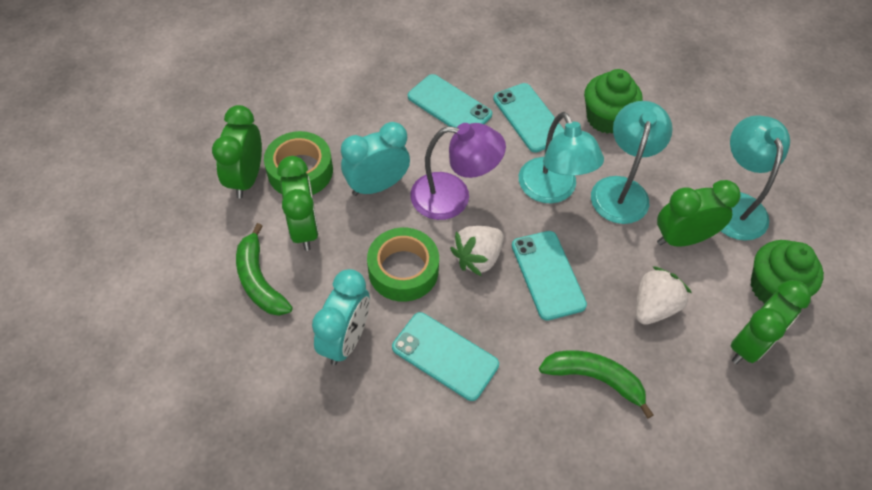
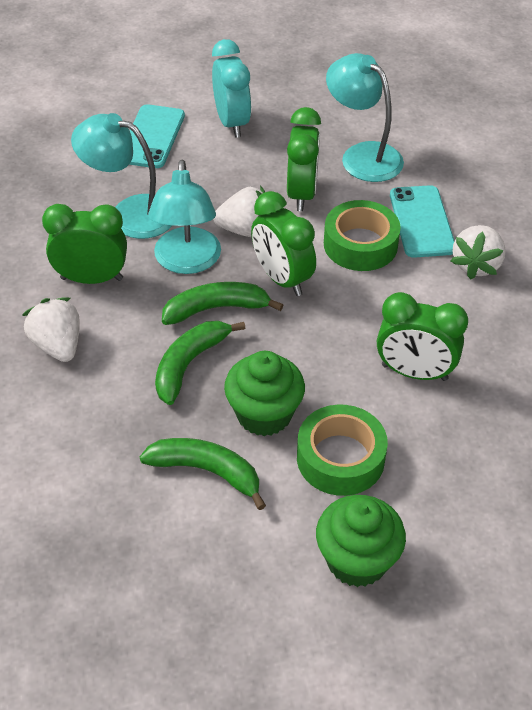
green banana: 2 -> 3
purple lamp: 1 -> 0
turquoise clock: 2 -> 1
turquoise phone: 4 -> 2
white strawberry: 2 -> 3

